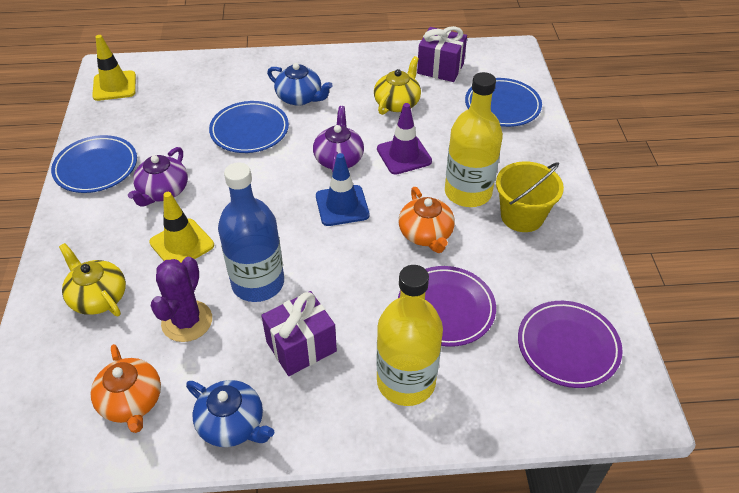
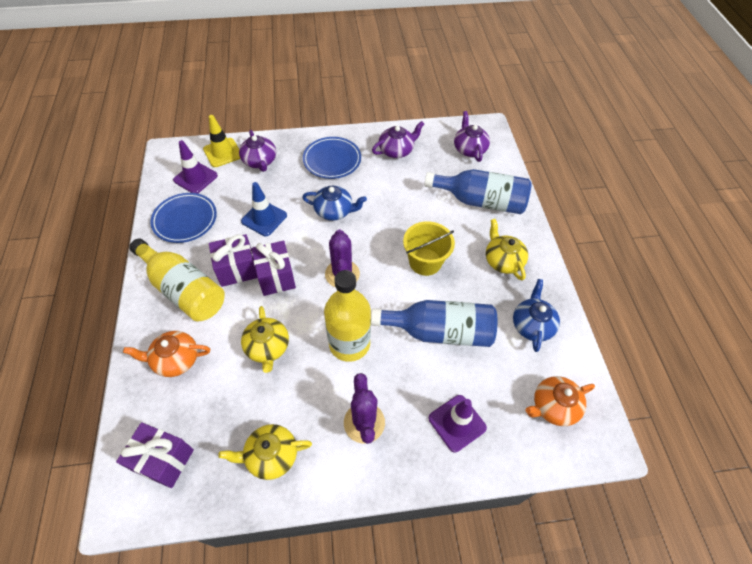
blue bottle: 1 -> 2
blue plate: 3 -> 2
purple cactus: 1 -> 2
purple gift: 2 -> 3
purple plate: 2 -> 0
purple teapot: 2 -> 3
purple traffic cone: 1 -> 2
yellow teapot: 2 -> 3
yellow traffic cone: 2 -> 1

